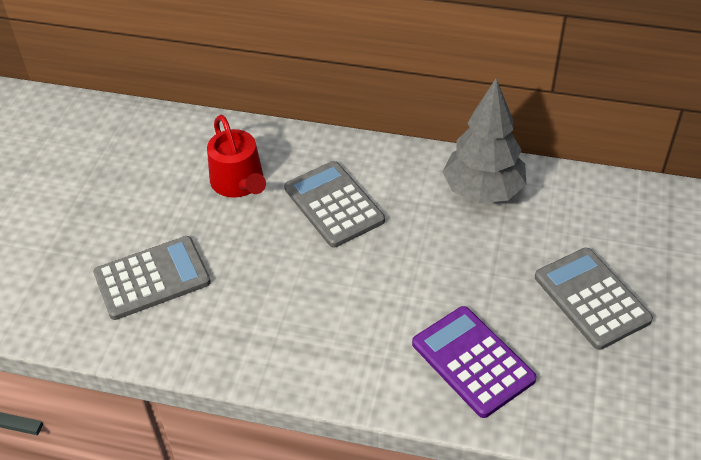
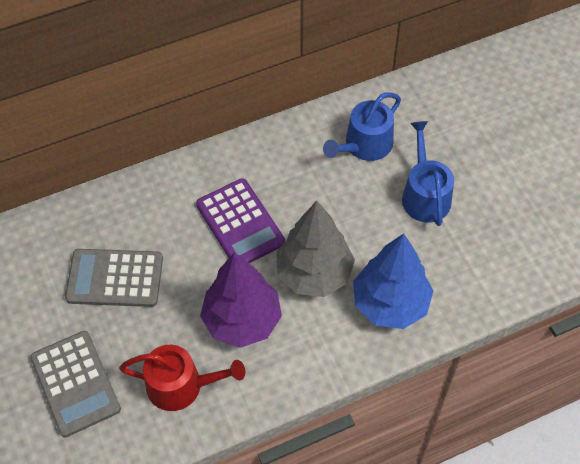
blue tree: 0 -> 1
blue watering can: 0 -> 2
grey calculator: 3 -> 2
purple tree: 0 -> 1

